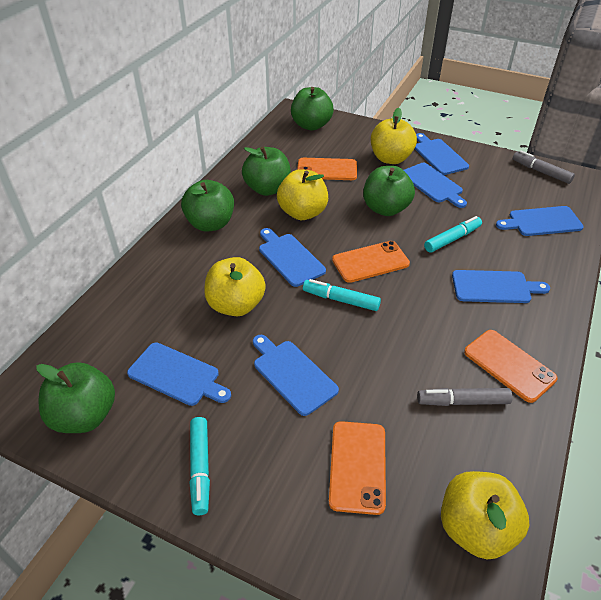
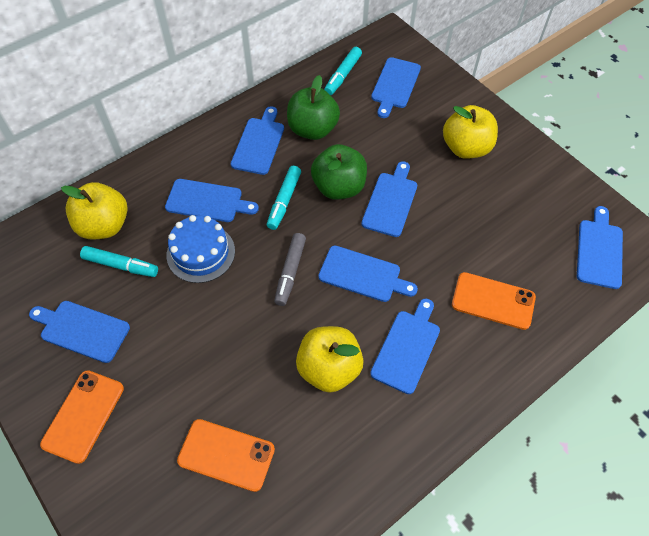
blue cake: 0 -> 1
blue cutting board: 7 -> 8
green apple: 5 -> 2
grey marker: 2 -> 1
orange phone: 4 -> 3
yellow apple: 4 -> 3

